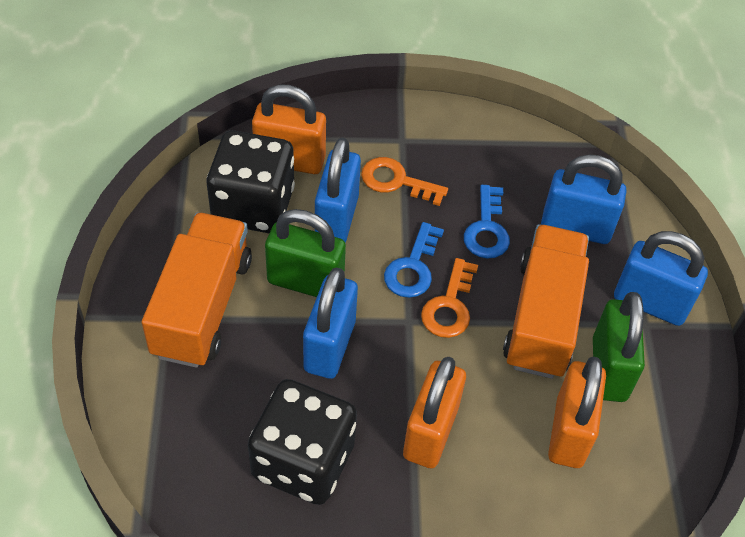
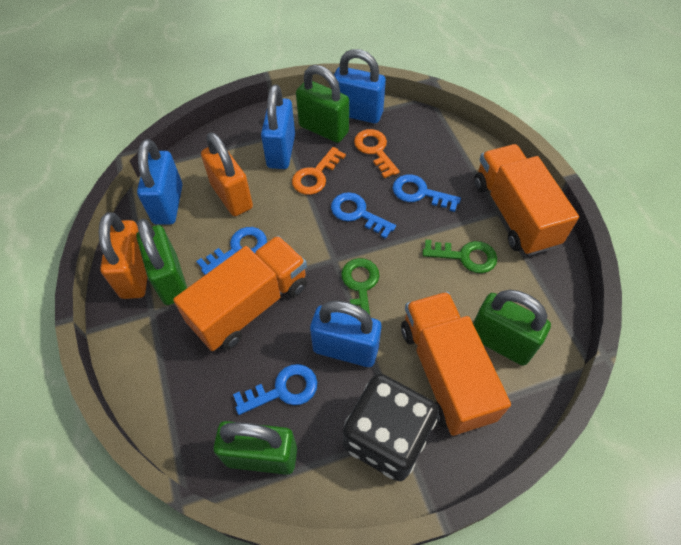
black dice: 2 -> 1
blue key: 2 -> 4
green key: 0 -> 2
green padlock: 2 -> 4
orange padlock: 3 -> 2
orange truck: 2 -> 3

